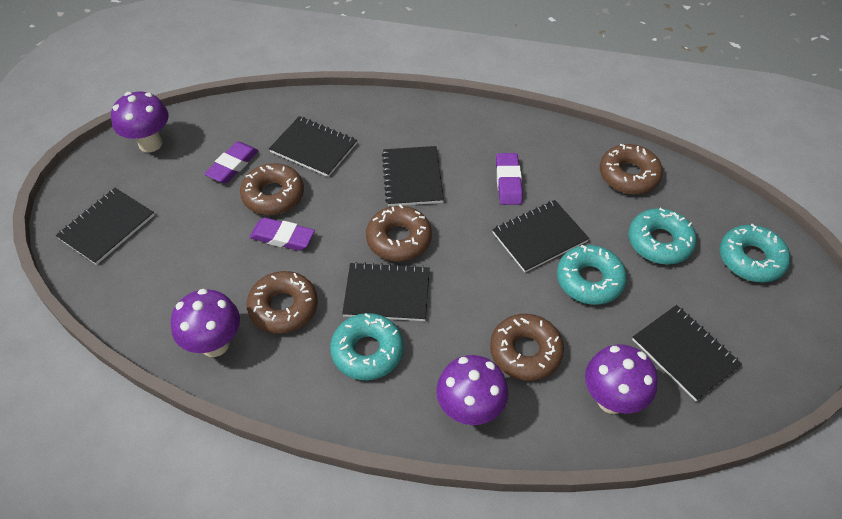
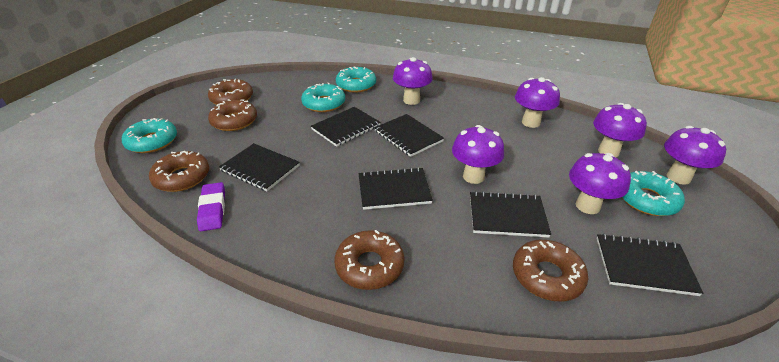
purple eraser: 3 -> 1
purple mushroom: 4 -> 6

